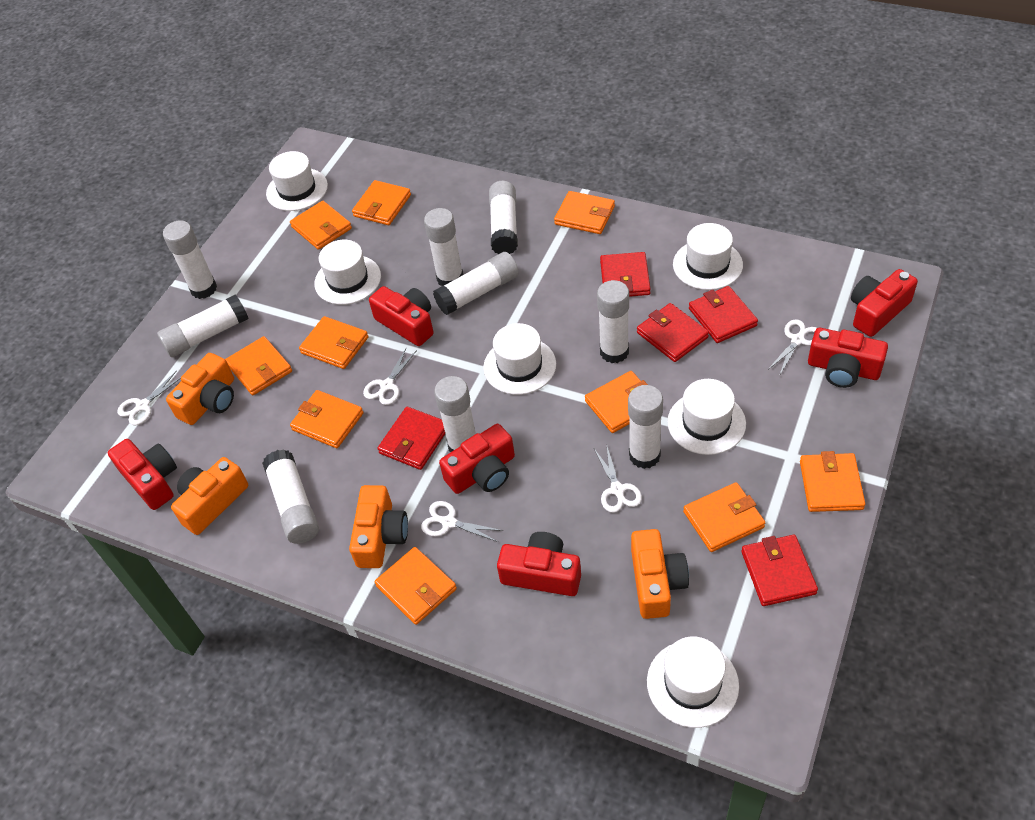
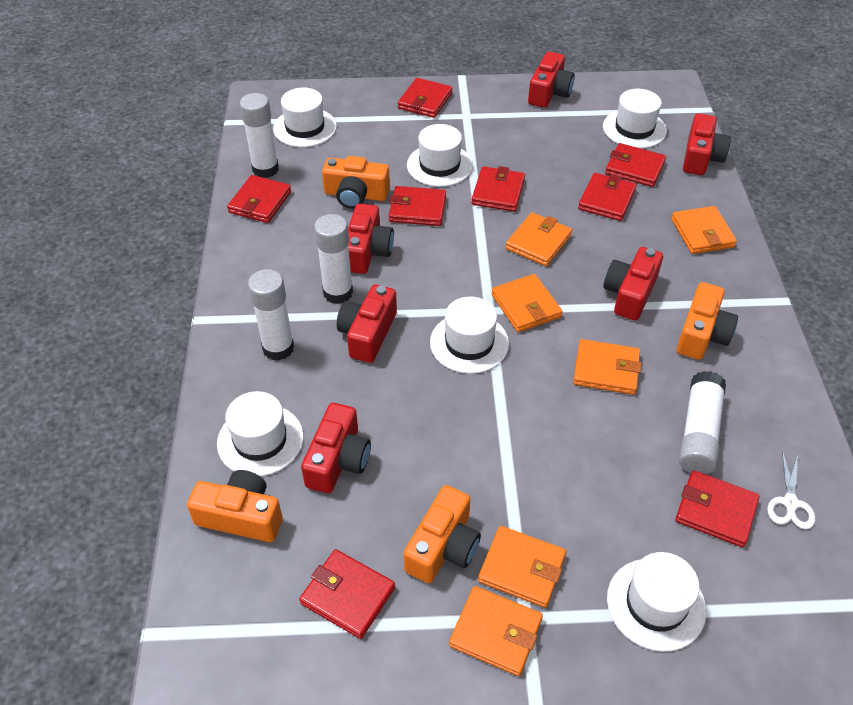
orange wallet: 10 -> 6
red wallet: 5 -> 8
white glue stick: 9 -> 4
white scissors: 5 -> 1

